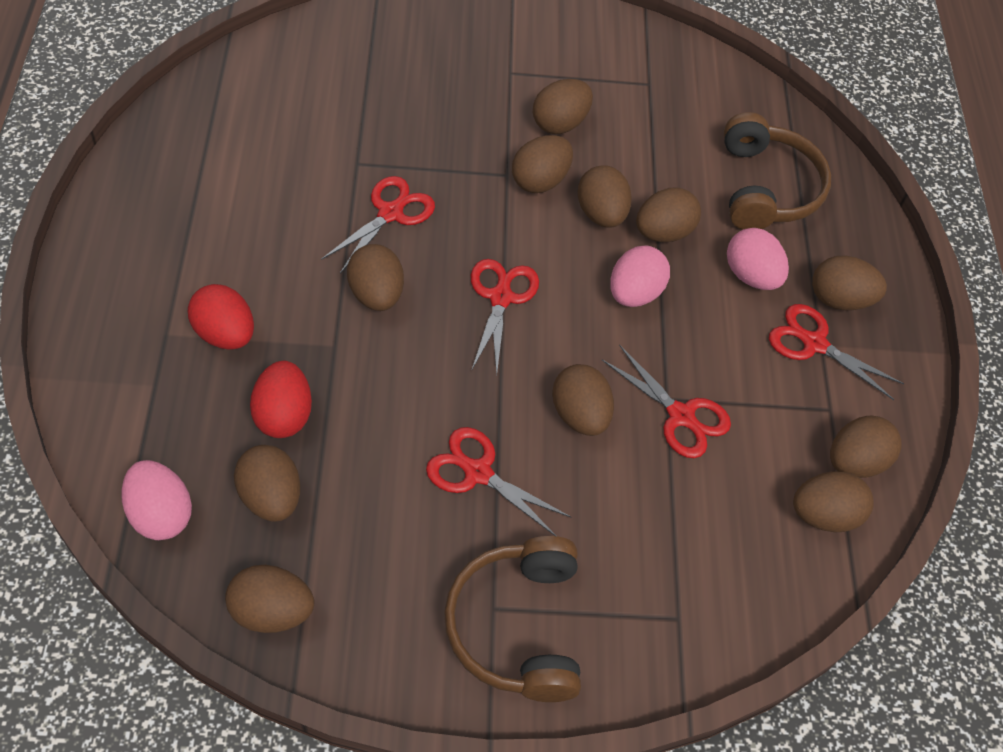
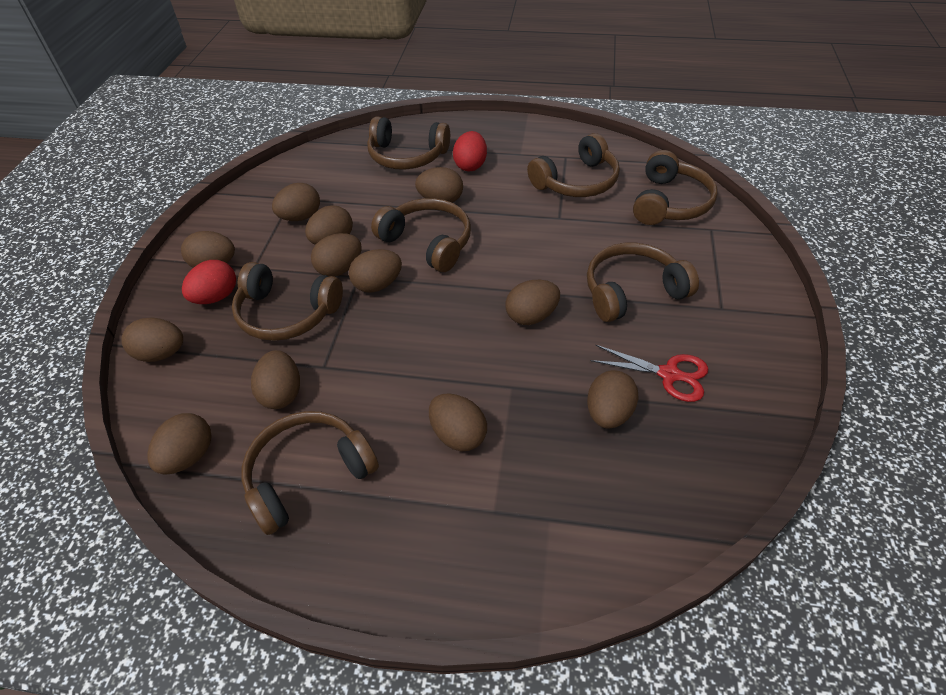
brown egg: 11 -> 12
brown headphones: 2 -> 7
pink egg: 3 -> 0
red scissors: 5 -> 1

